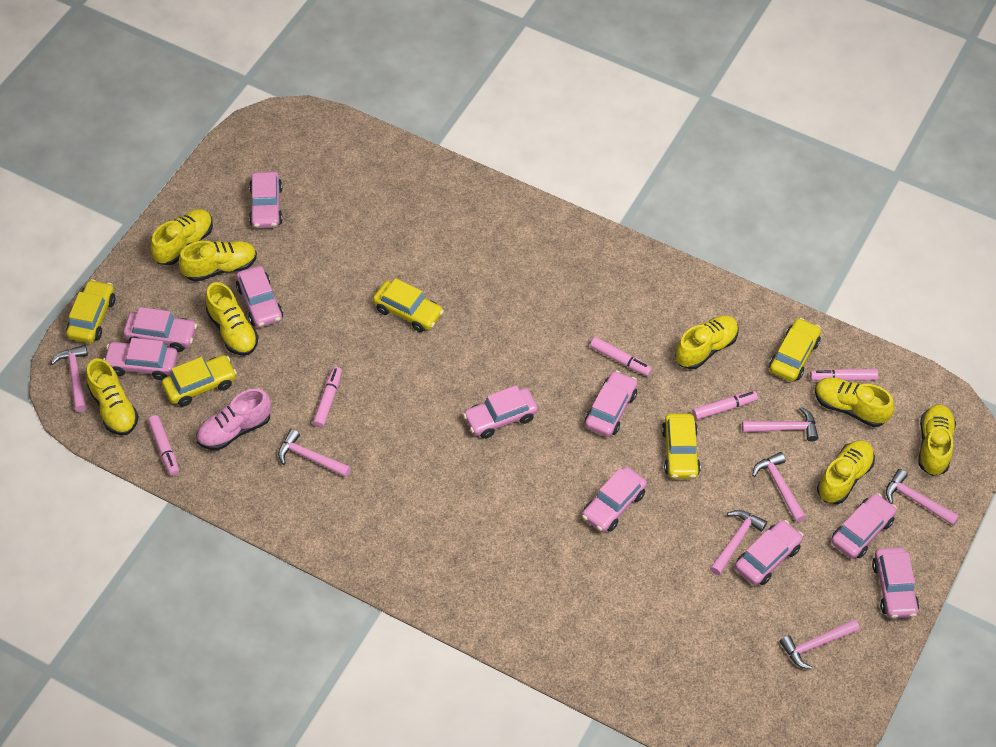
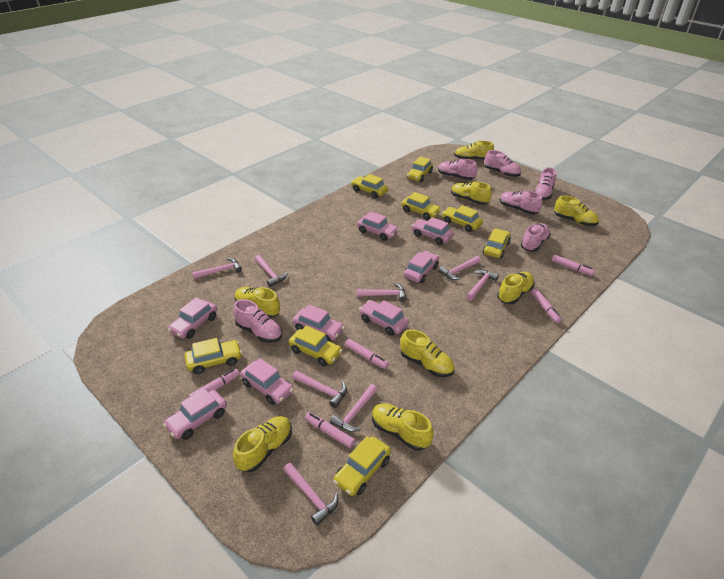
pink car: 10 -> 8
pink hammer: 7 -> 8
pink shoe: 1 -> 6
yellow car: 5 -> 8

